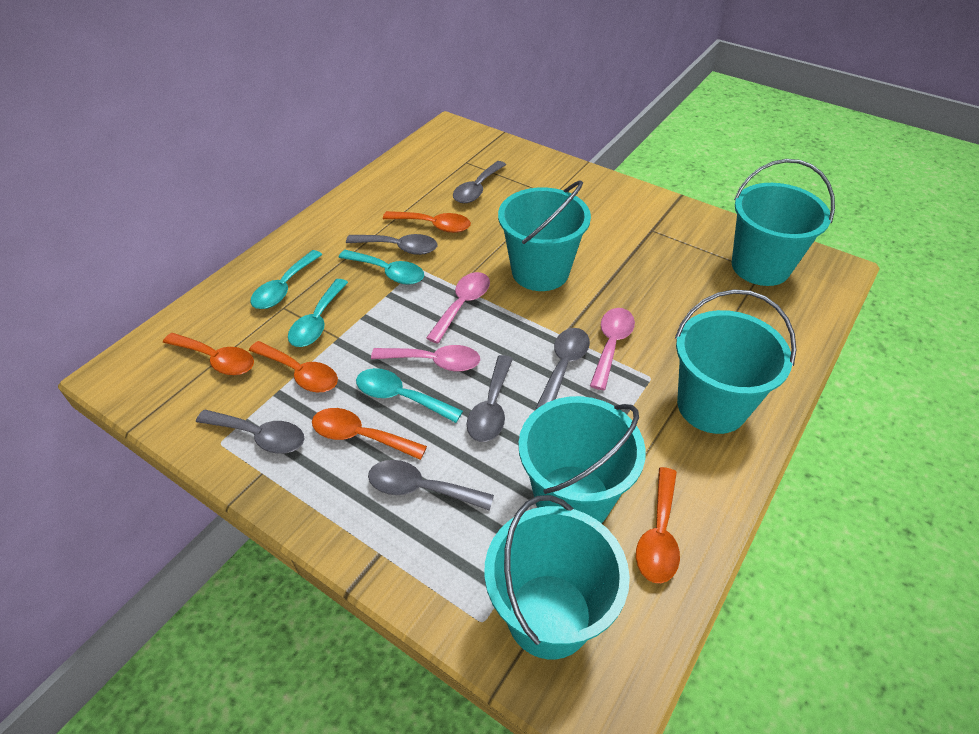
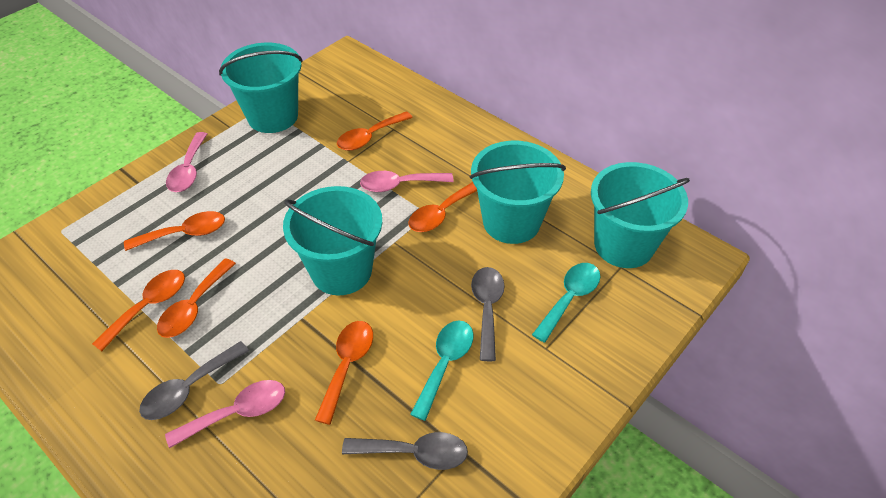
grey spoon: 6 -> 3
orange spoon: 5 -> 6
turquoise bucket: 5 -> 4
turquoise spoon: 4 -> 2

